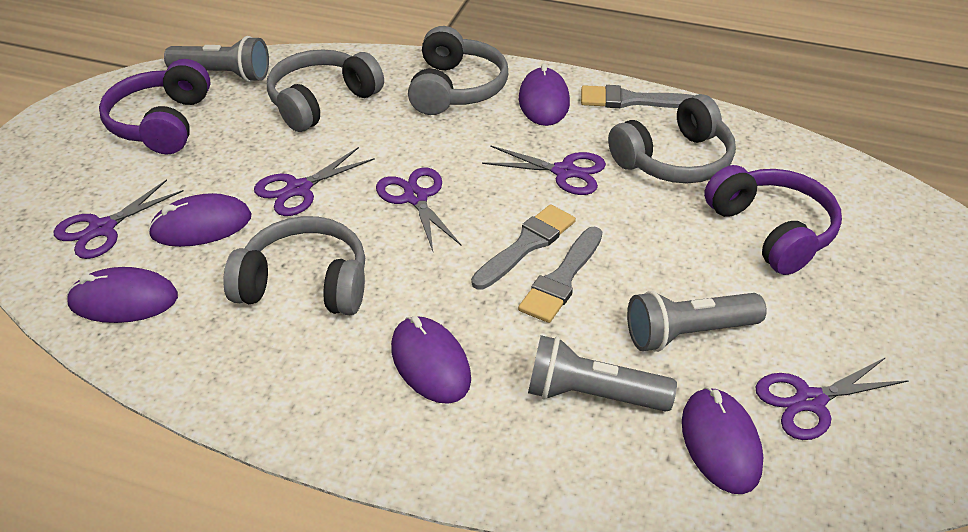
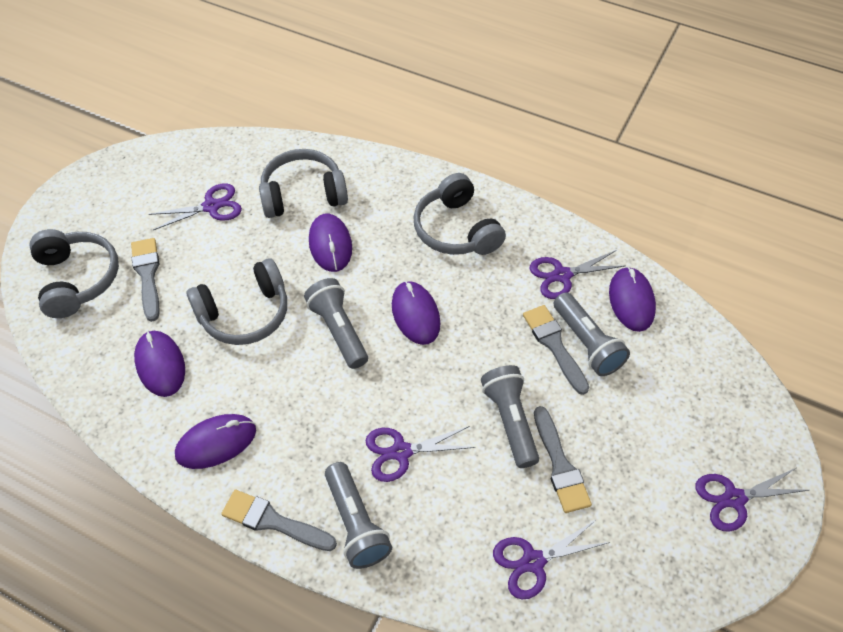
grey brush: 3 -> 4
grey flashlight: 3 -> 4
purple headphones: 2 -> 0

